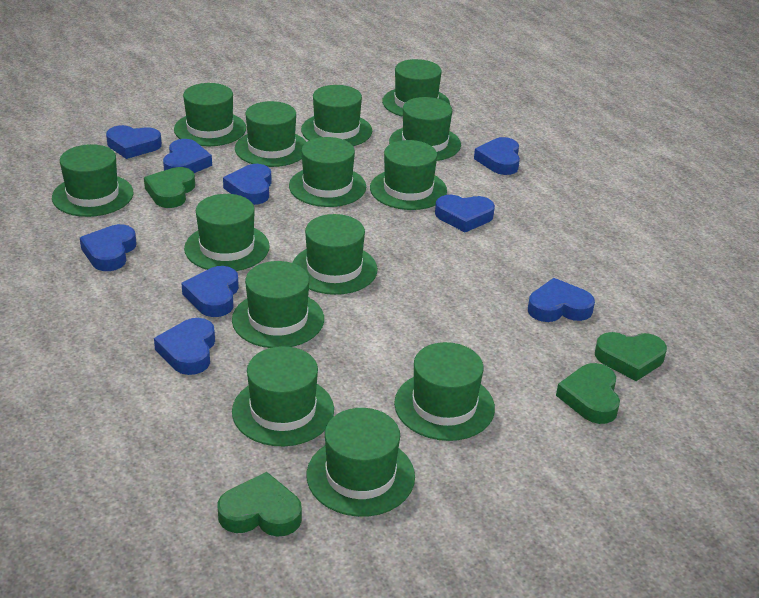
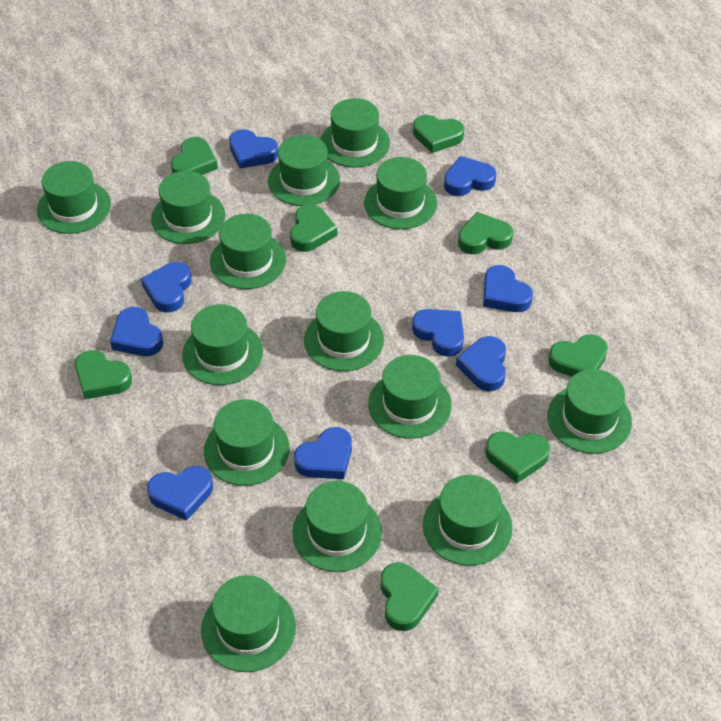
green heart: 4 -> 8

